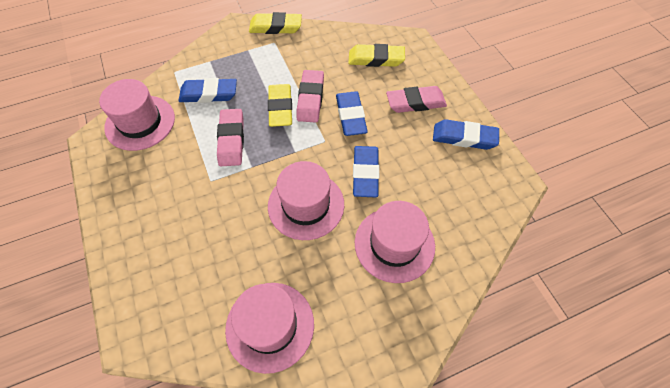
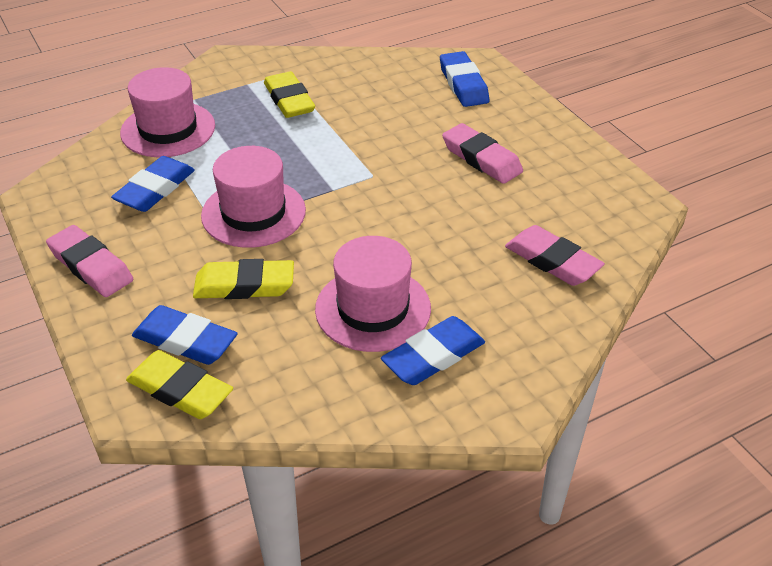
pink hat: 4 -> 3

